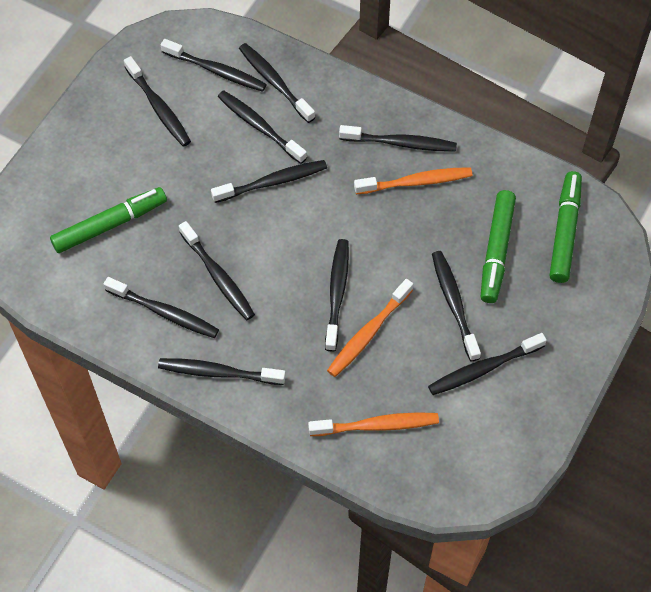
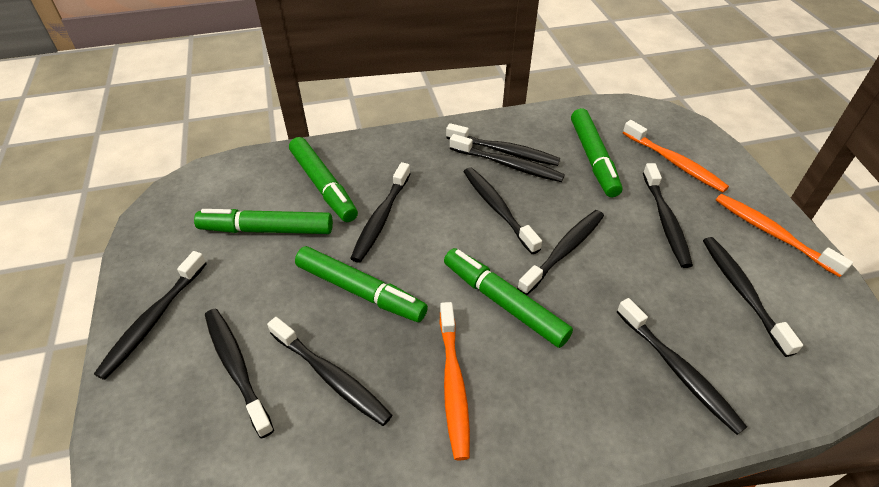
black toothbrush: 12 -> 11
green marker: 3 -> 5

